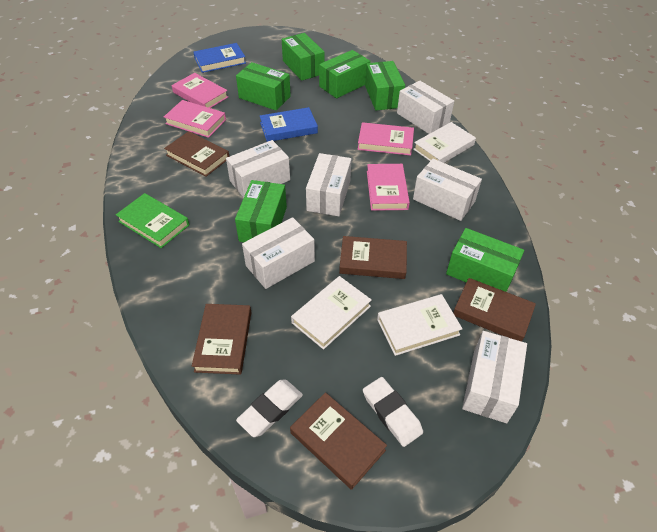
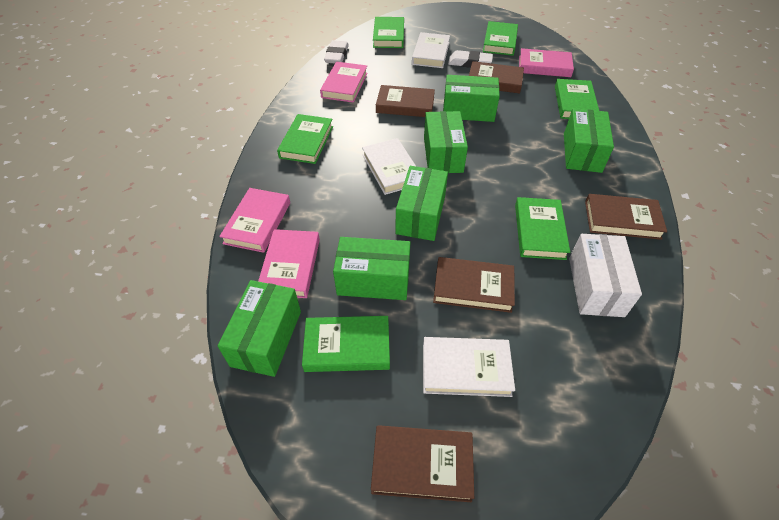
blue book: 2 -> 0
green book: 1 -> 6
white box: 6 -> 1

